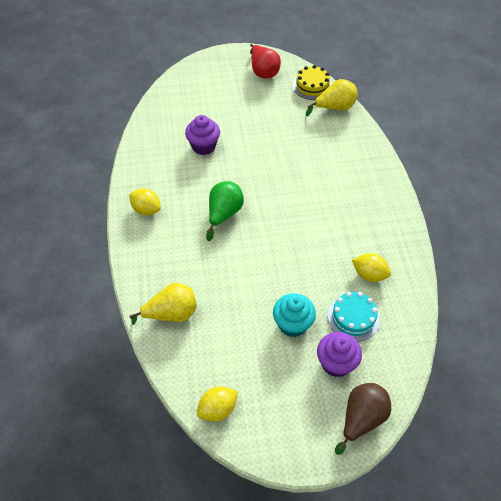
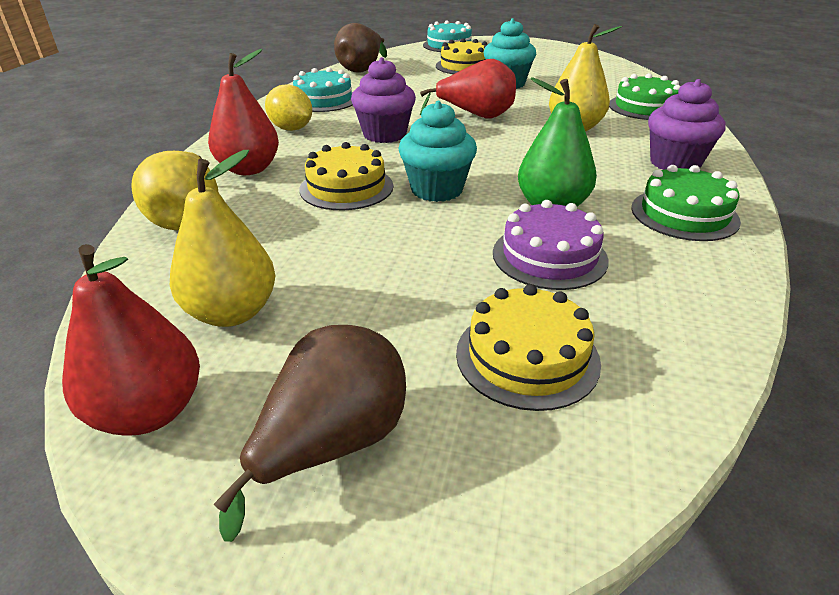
brown pear: 1 -> 2
green cake: 0 -> 2
purple cake: 0 -> 1
red pear: 1 -> 3
turquoise cake: 1 -> 2
turquoise cupcake: 1 -> 2
yellow cake: 1 -> 3
yellow lemon: 3 -> 1
yellow pear: 2 -> 3

